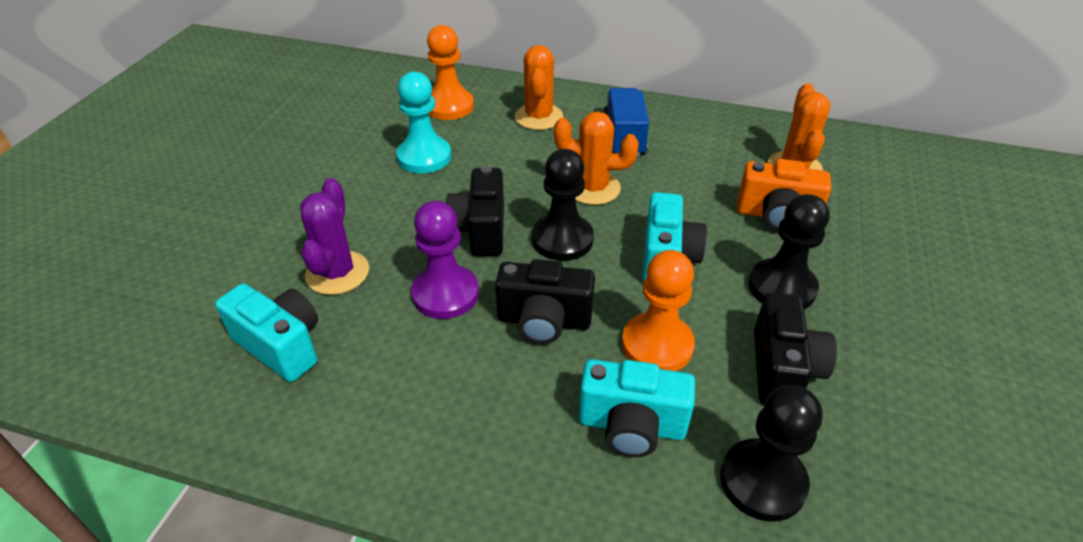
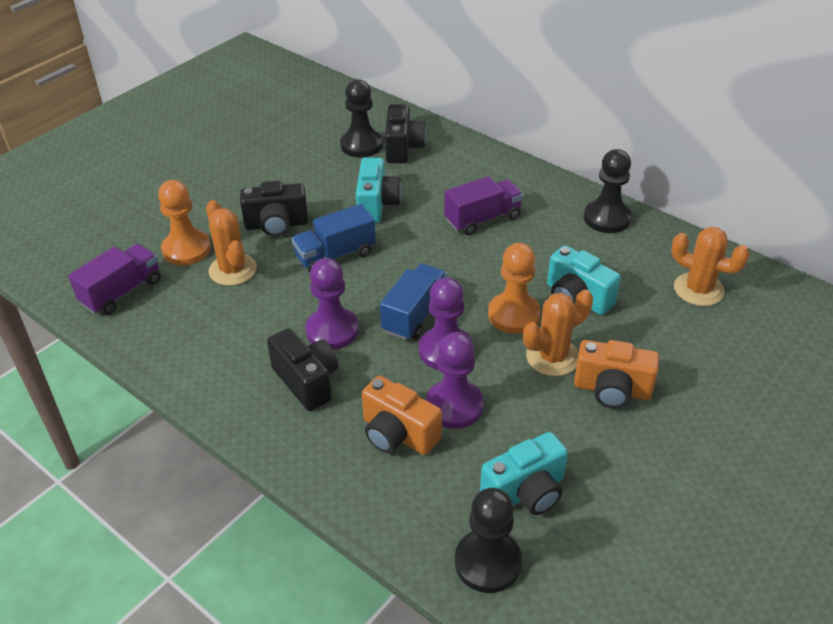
blue truck: 1 -> 2
orange camera: 1 -> 2
purple cactus: 1 -> 0
purple pawn: 1 -> 3
purple truck: 0 -> 2
turquoise pawn: 1 -> 0

